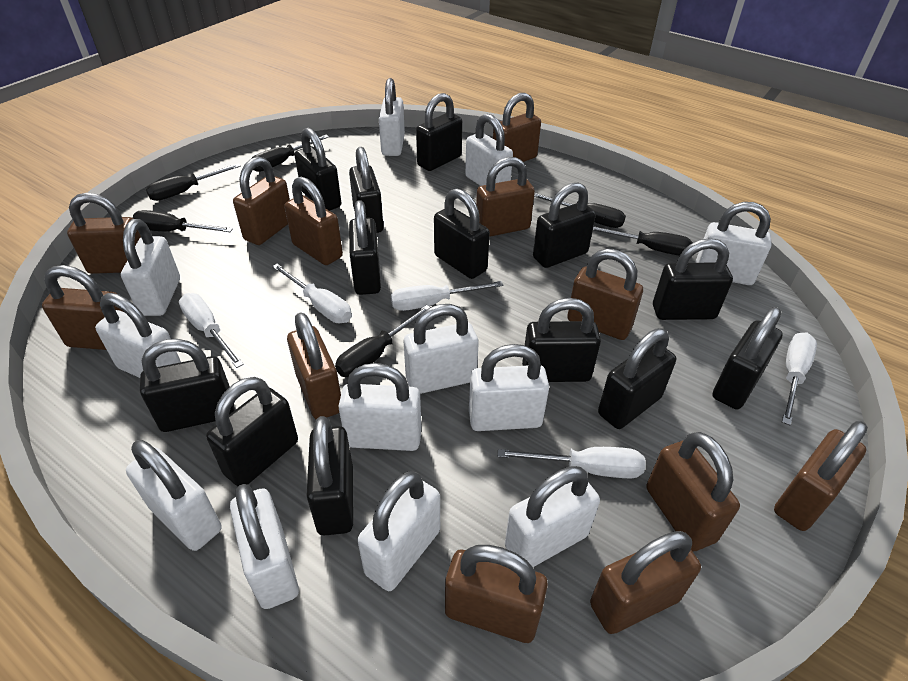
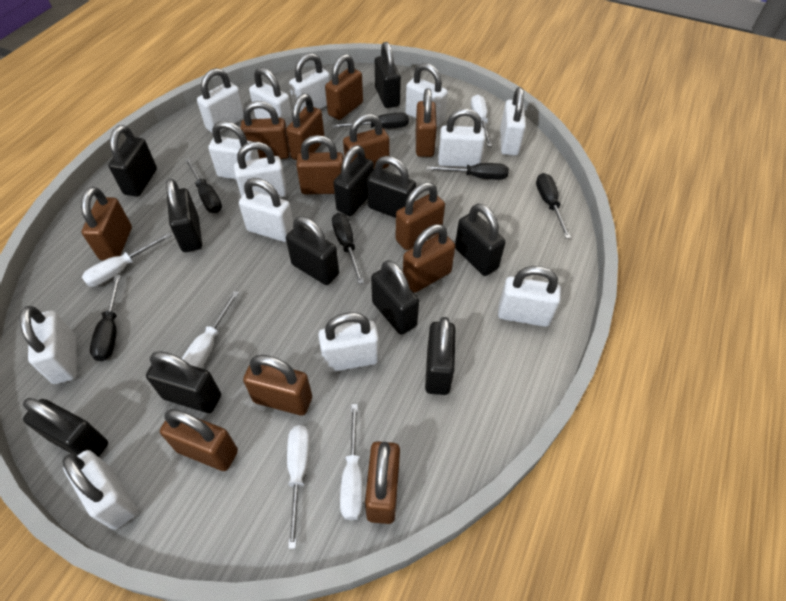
black padlock: 13 -> 11
white padlock: 12 -> 13

